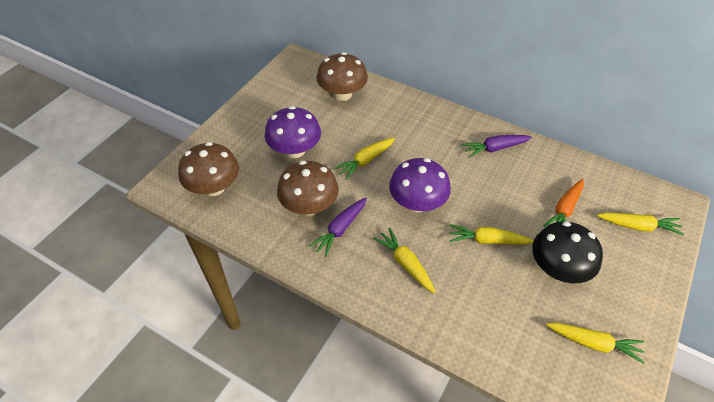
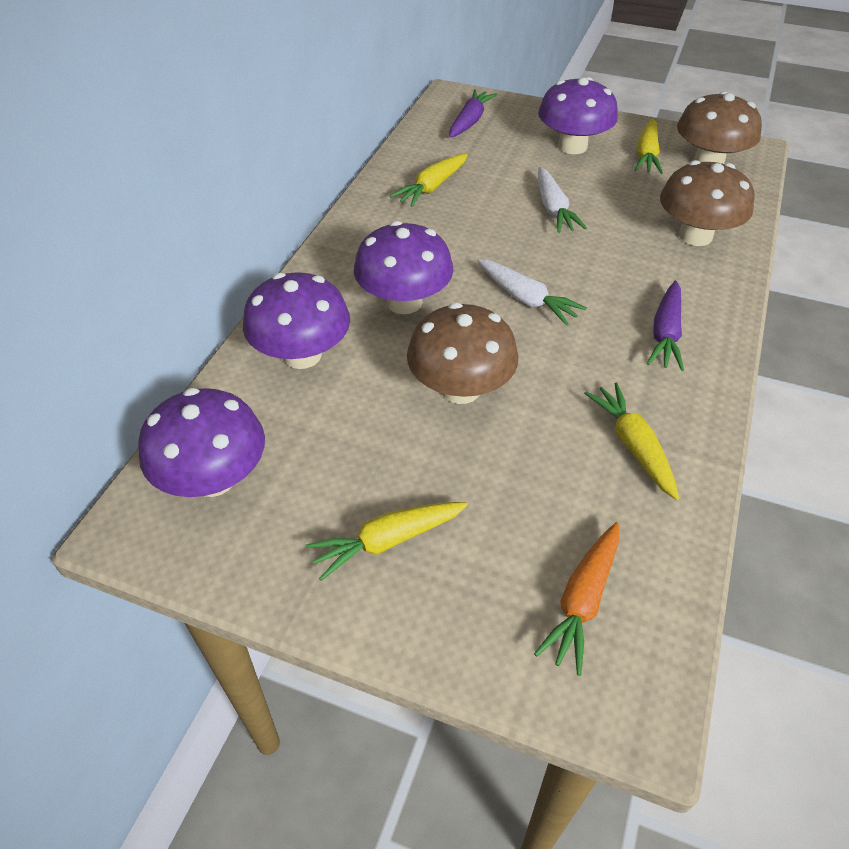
black mushroom: 1 -> 0
purple mushroom: 2 -> 4
white carrot: 0 -> 2
yellow carrot: 5 -> 4

